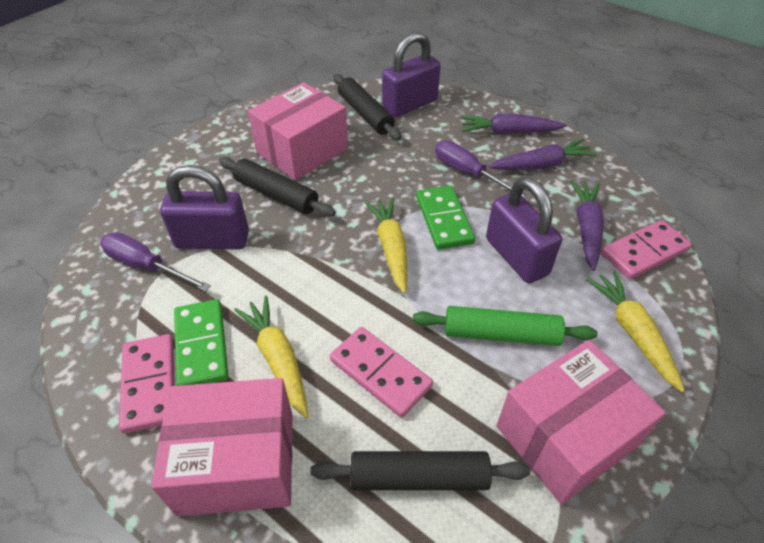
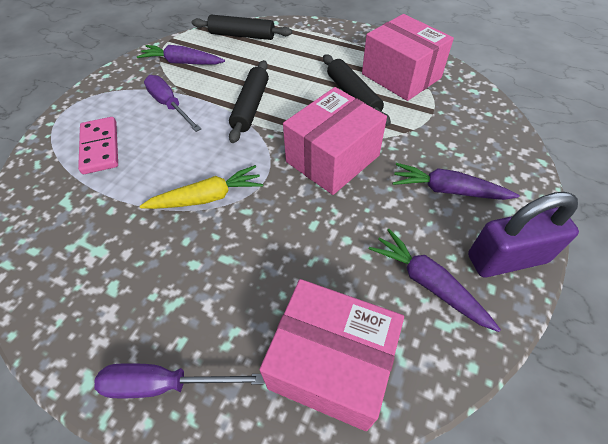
green domino: 2 -> 0
green rolling pin: 1 -> 0
pink domino: 3 -> 1
purple padlock: 3 -> 1
yellow carrot: 3 -> 1

